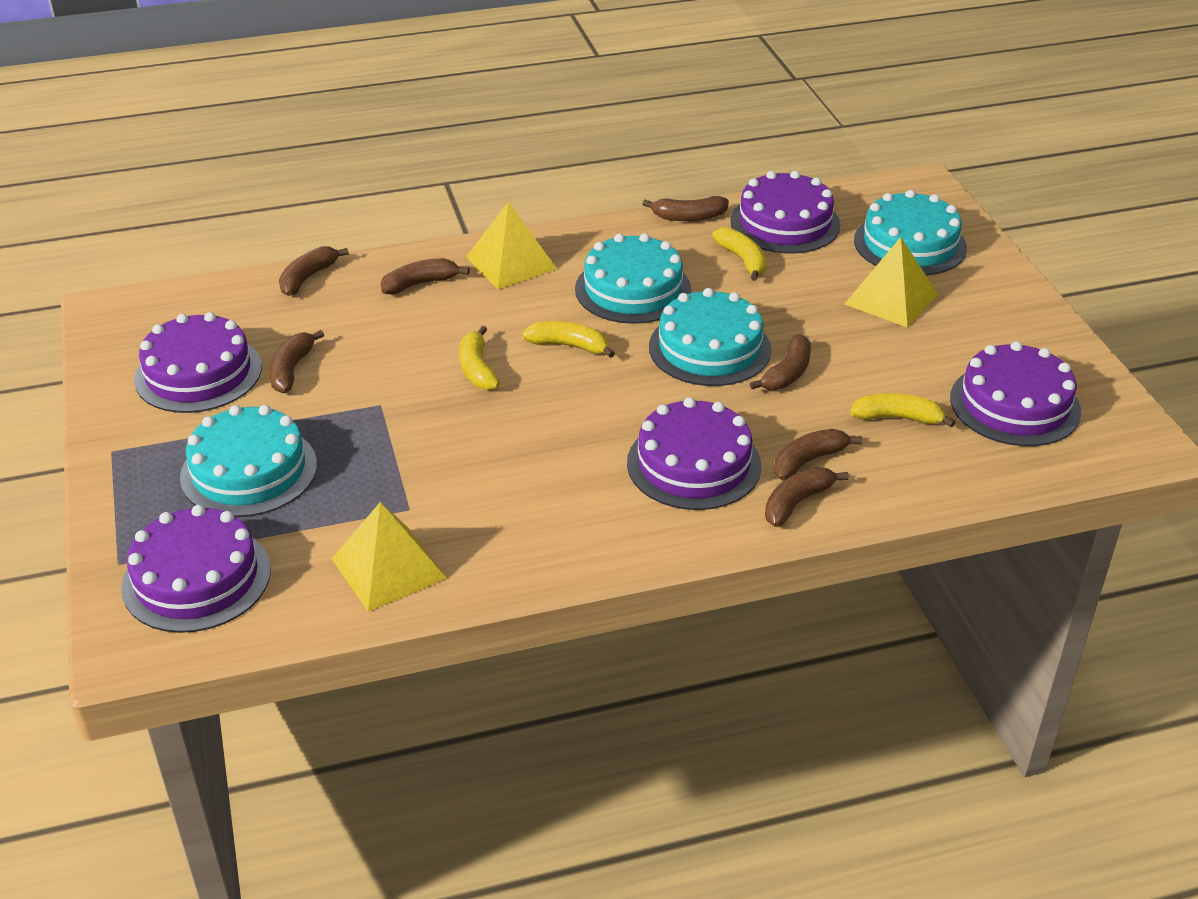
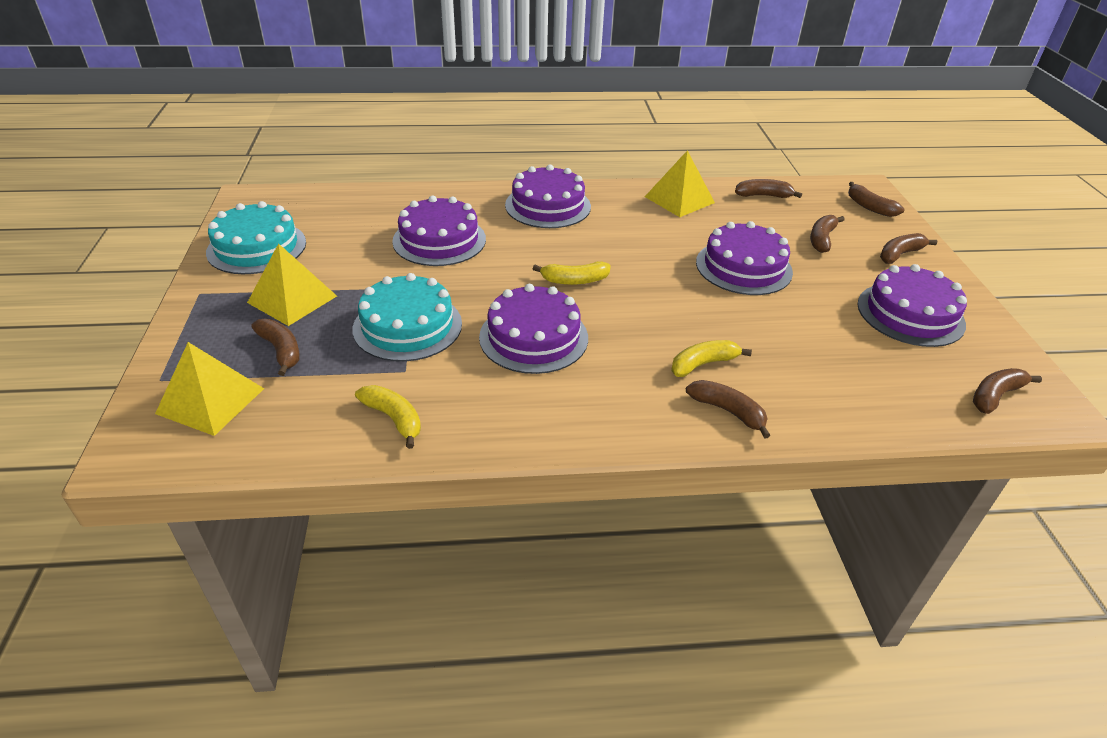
turquoise cake: 4 -> 2
yellow banana: 4 -> 3

